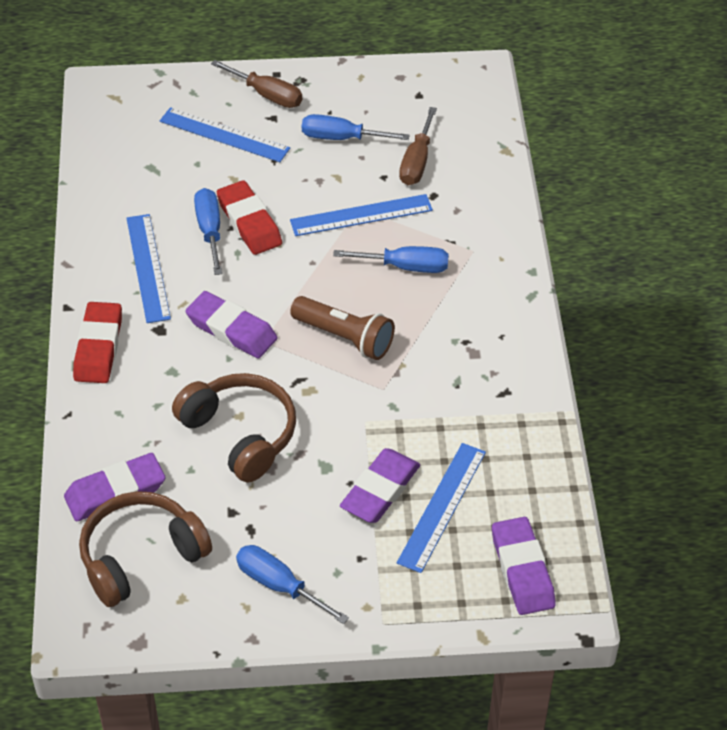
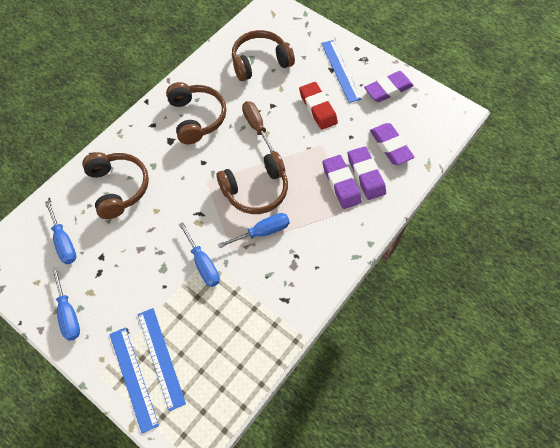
blue ruler: 4 -> 3
brown flashlight: 1 -> 0
brown headphones: 2 -> 4
brown screwdriver: 2 -> 1
red eraser: 2 -> 1

